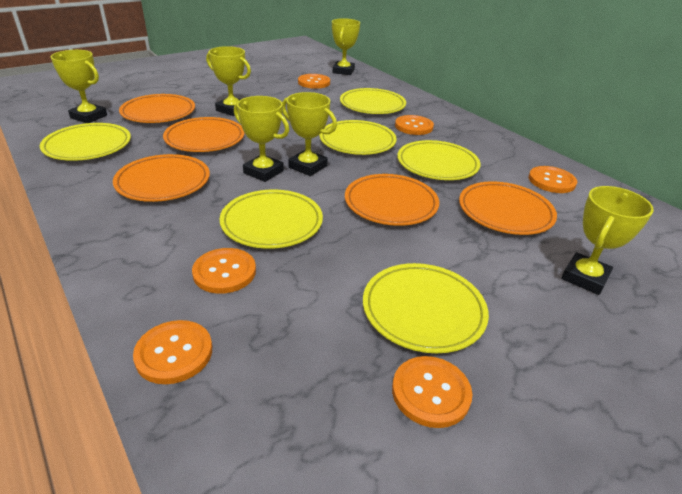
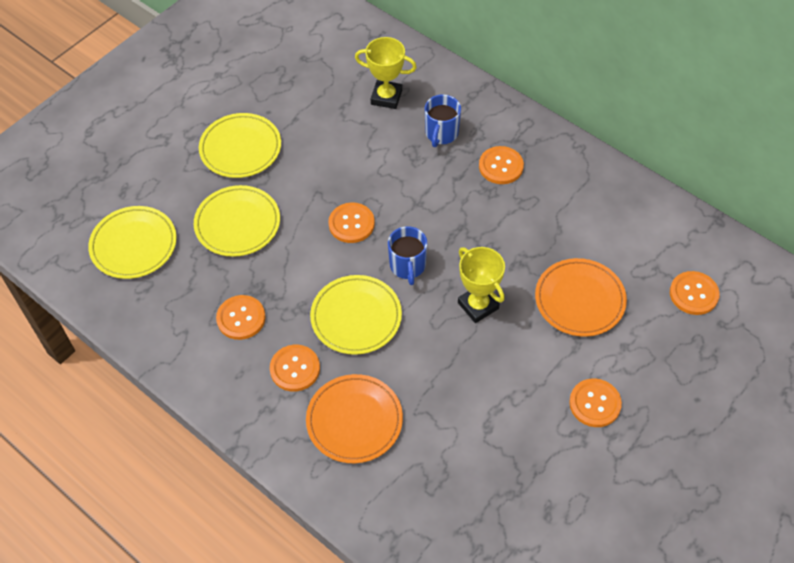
blue mug: 0 -> 2
orange plate: 5 -> 2
yellow plate: 6 -> 4
yellow trophy: 6 -> 2

